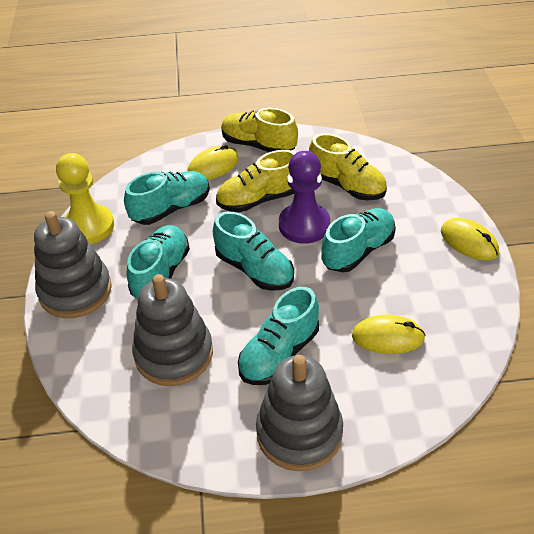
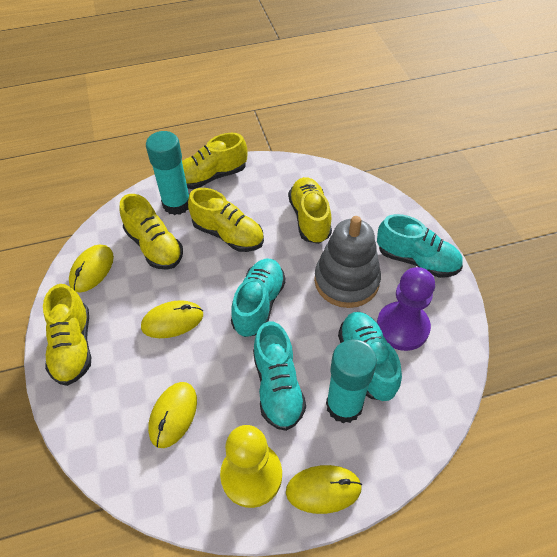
grey stacking toy: 3 -> 1
turquoise glue stick: 0 -> 2
turquoise shoe: 5 -> 4
yellow mouse: 3 -> 4
yellow shoe: 3 -> 5

